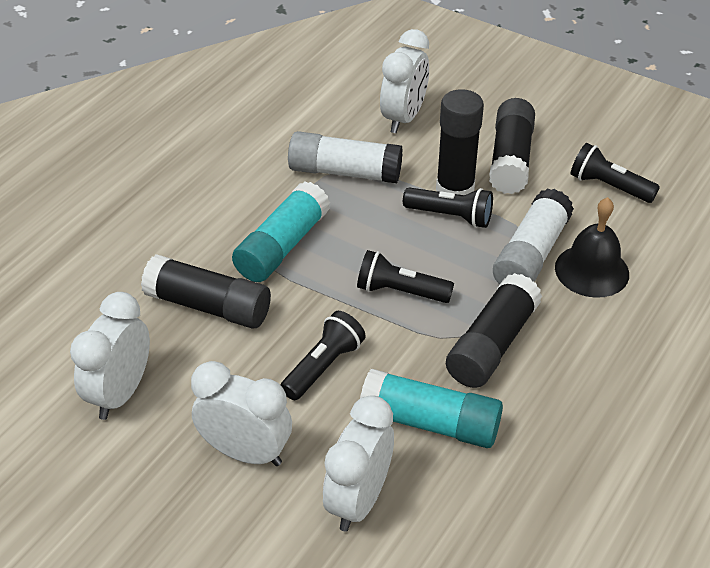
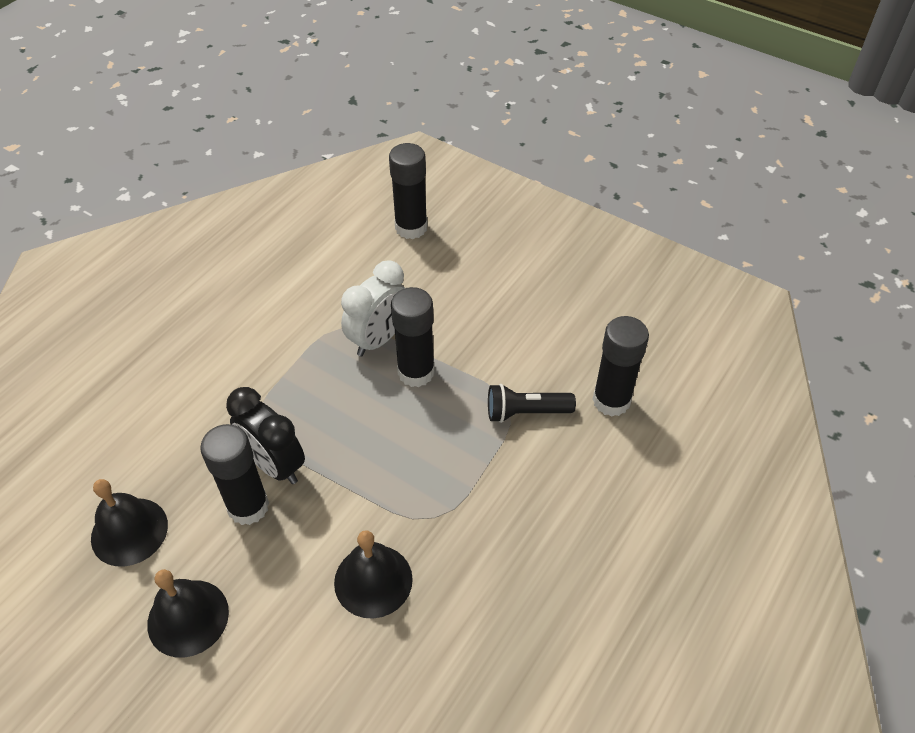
black bell: 1 -> 3
black clock: 0 -> 1
black flashlight: 4 -> 1
turquoise glue stick: 2 -> 0
white clock: 4 -> 1
white glue stick: 2 -> 0

